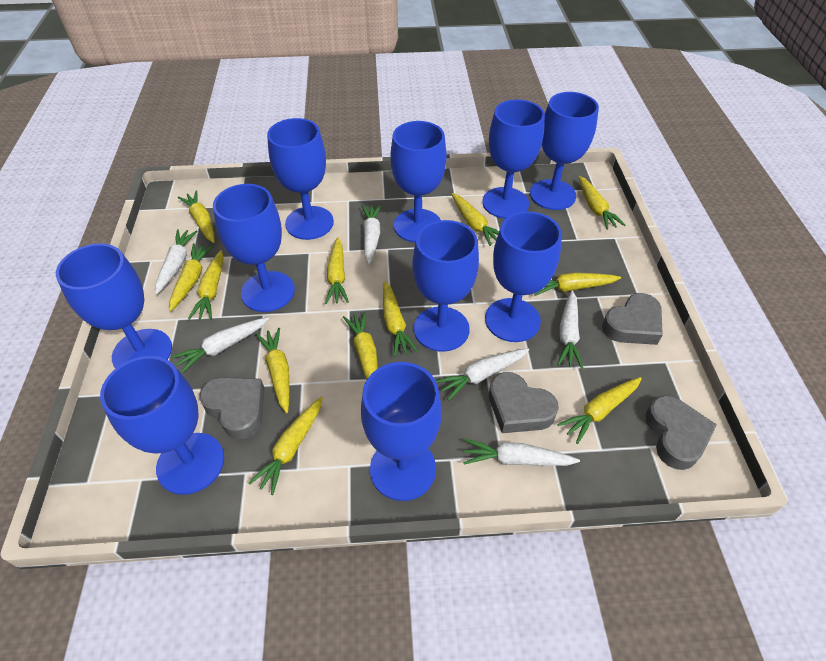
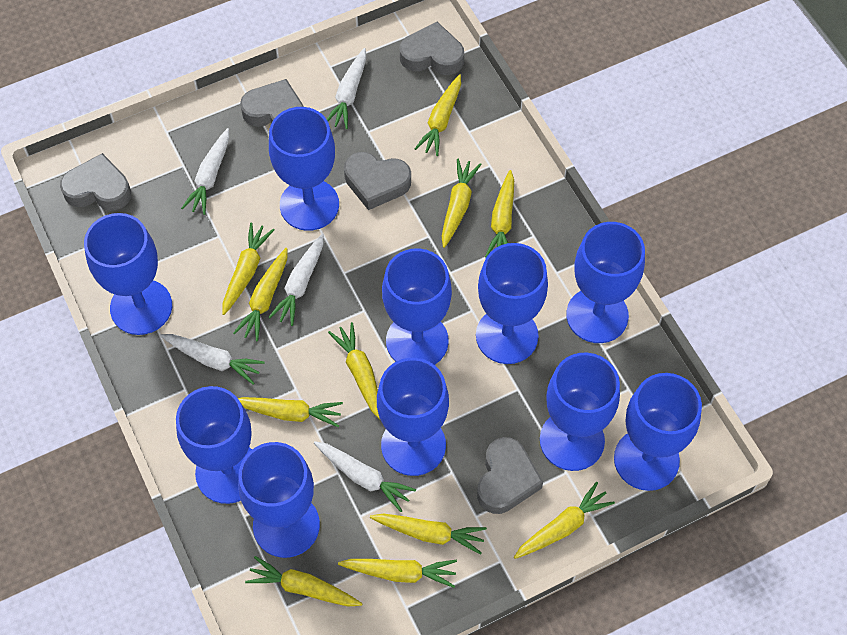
grey heart: 4 -> 5
white carrot: 6 -> 5
yellow carrot: 12 -> 11

